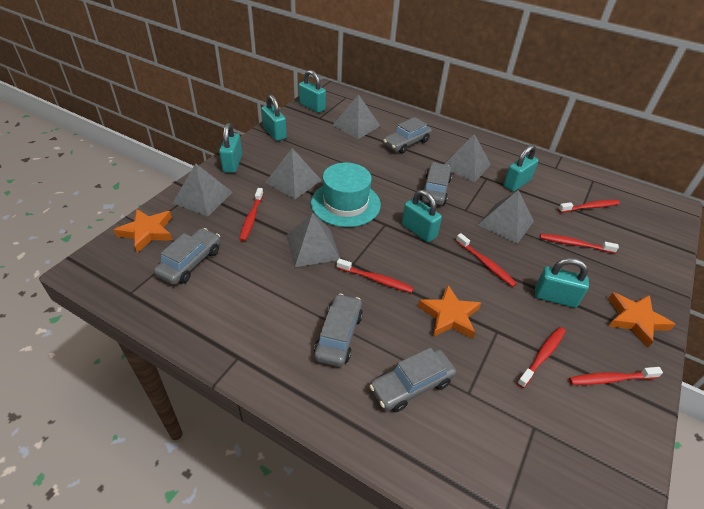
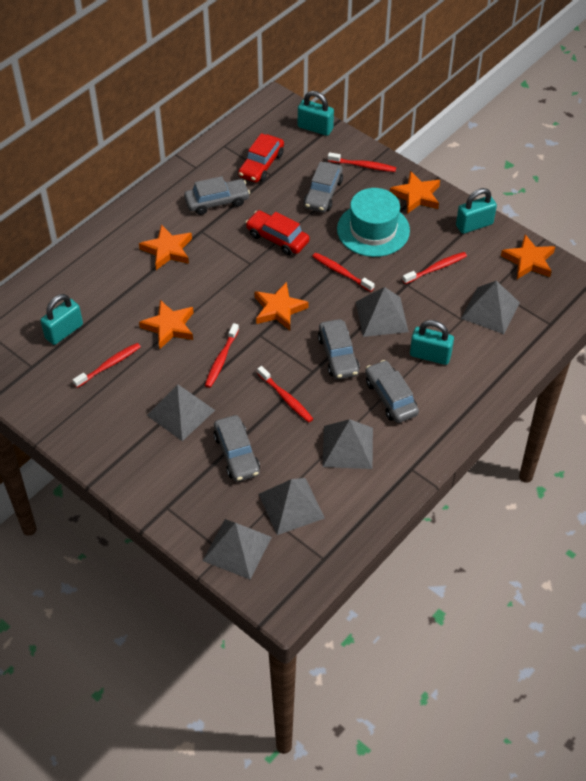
orange star: 3 -> 5
red car: 0 -> 2
red toothbrush: 7 -> 6
turquoise padlock: 6 -> 4

